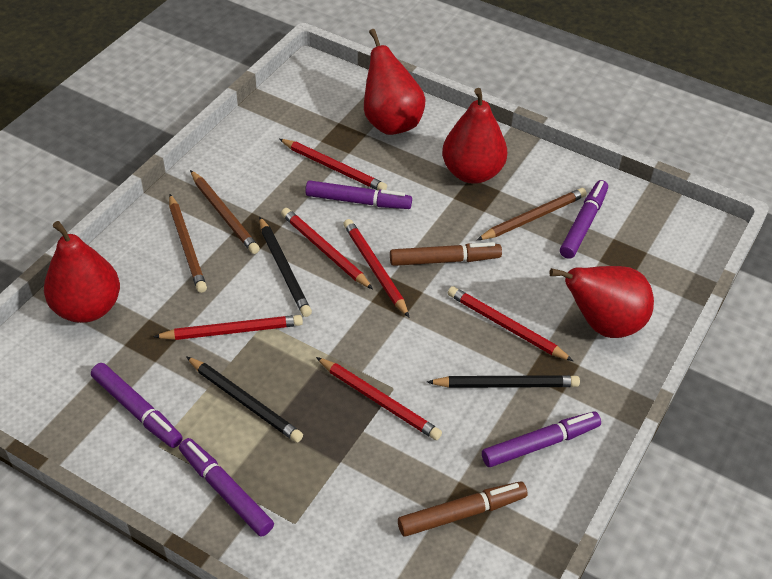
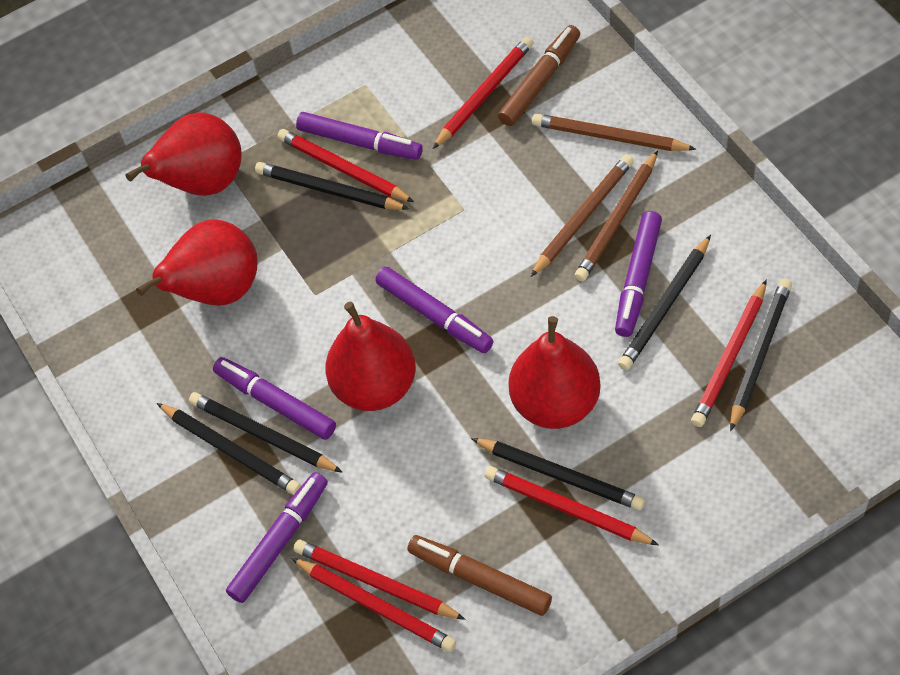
black pencil: 3 -> 6

